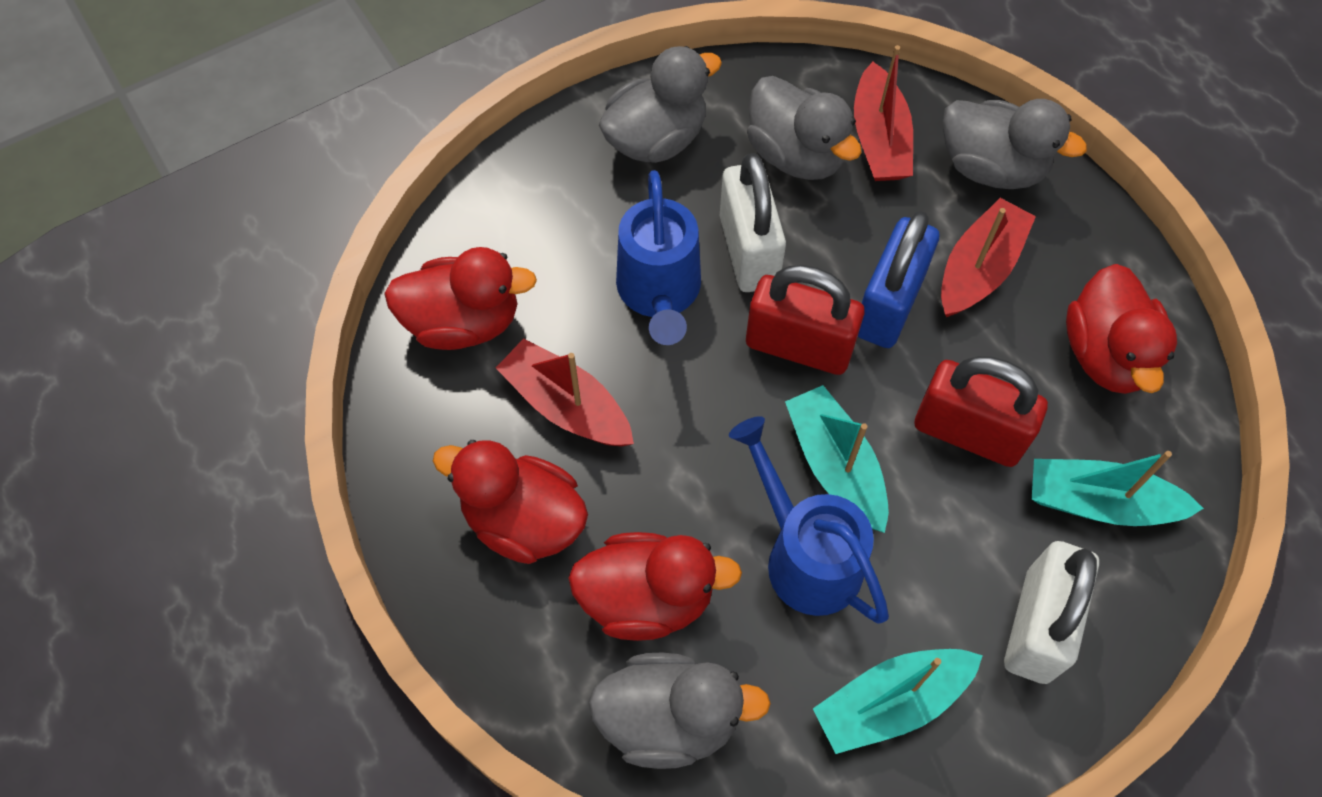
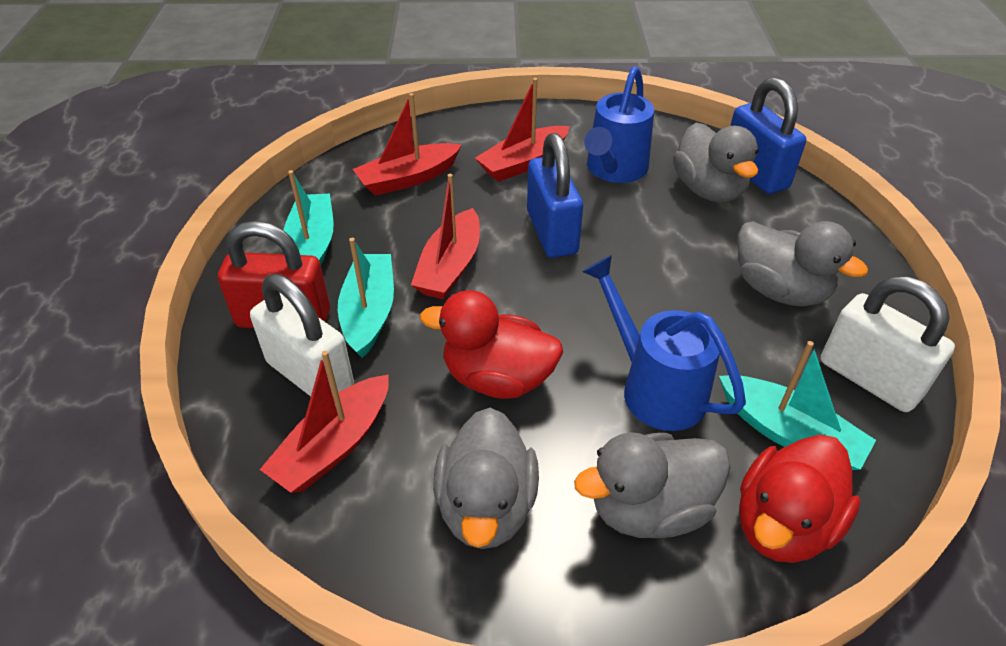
blue padlock: 1 -> 2
red boat: 3 -> 4
red duck: 4 -> 2
red padlock: 2 -> 1

